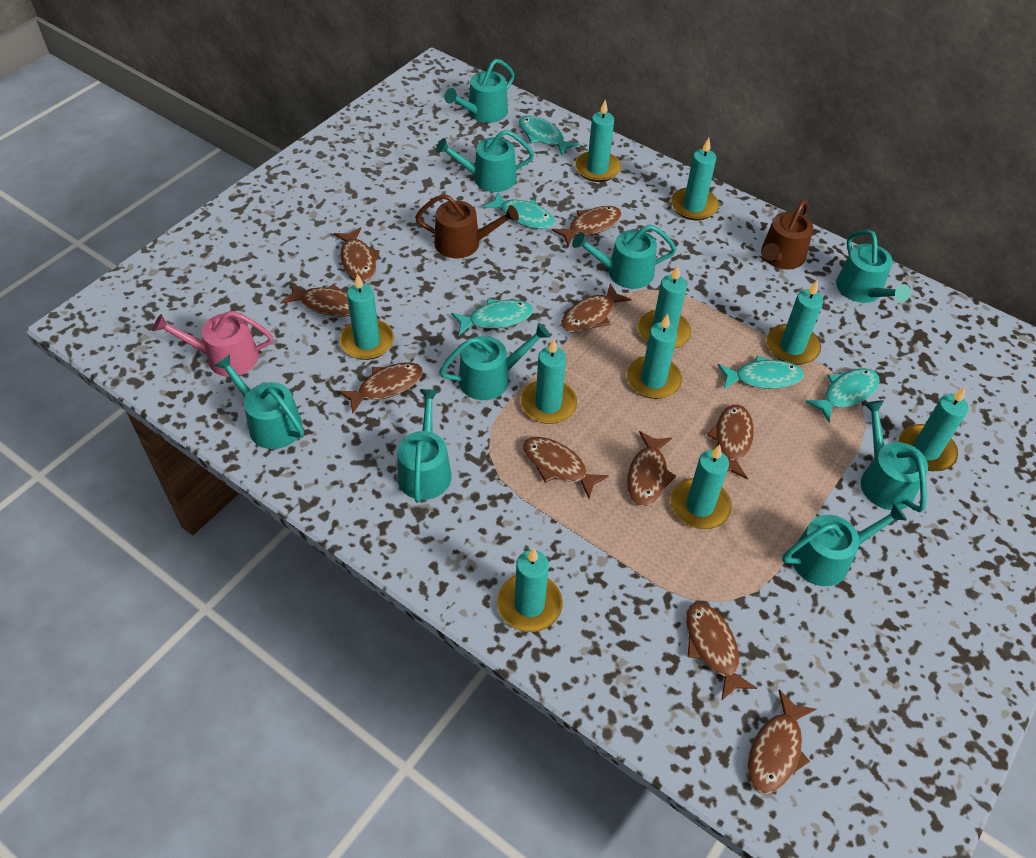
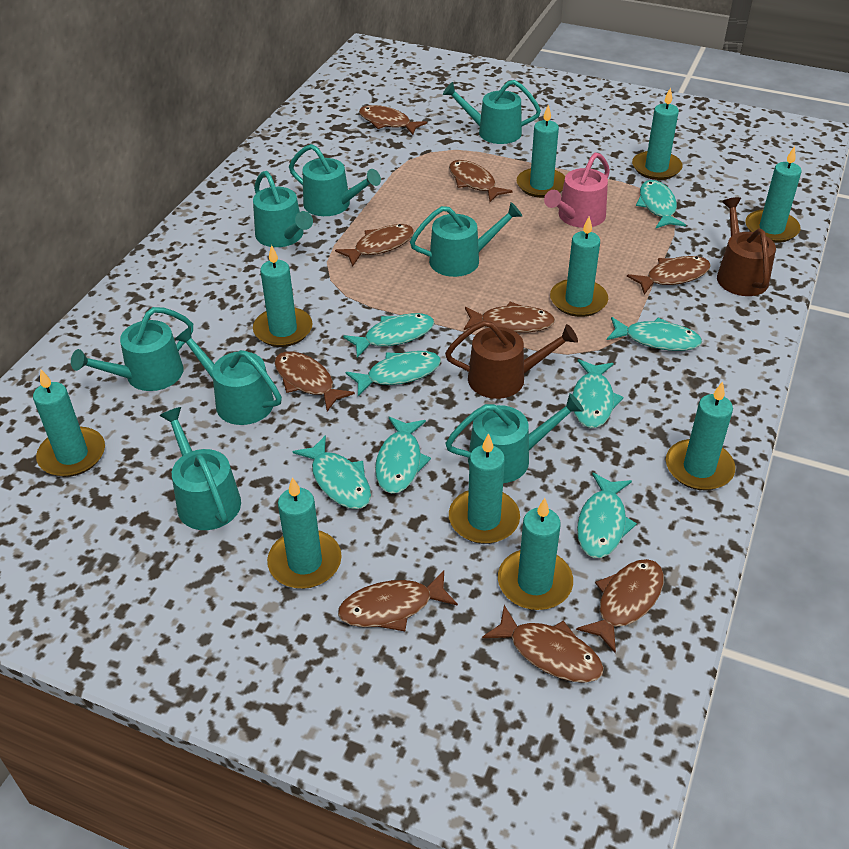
brown fish: 10 -> 9
turquoise fish: 5 -> 8
turquoise watering can: 9 -> 8

